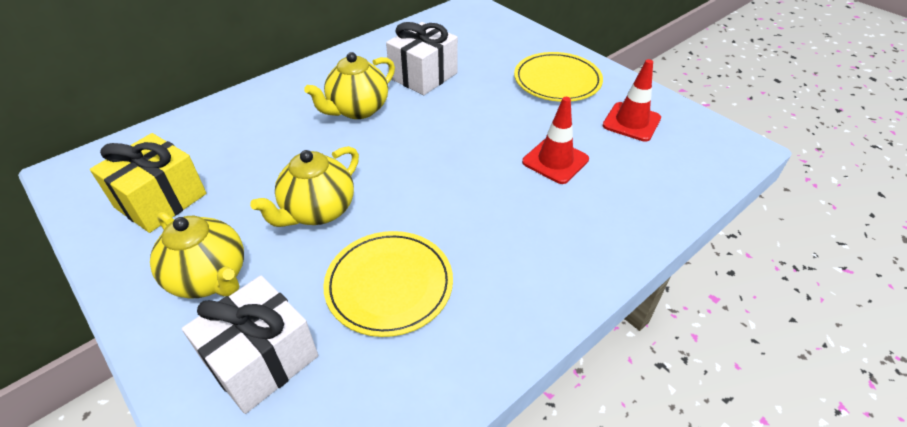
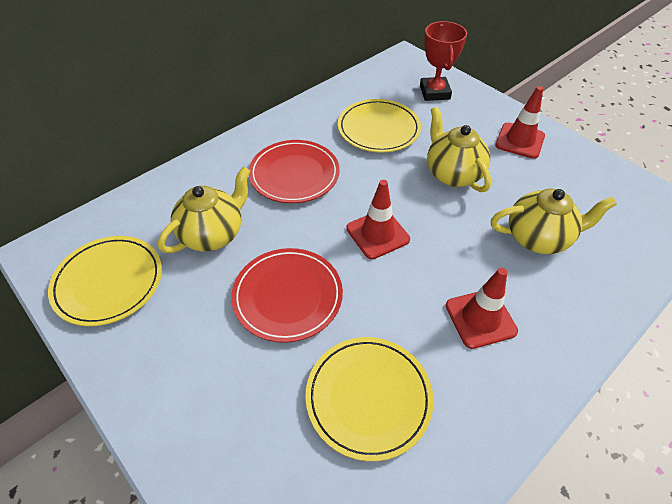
red plate: 0 -> 2
red traffic cone: 2 -> 3
red trophy: 0 -> 1
white gift: 2 -> 0
yellow gift: 1 -> 0
yellow plate: 2 -> 3

